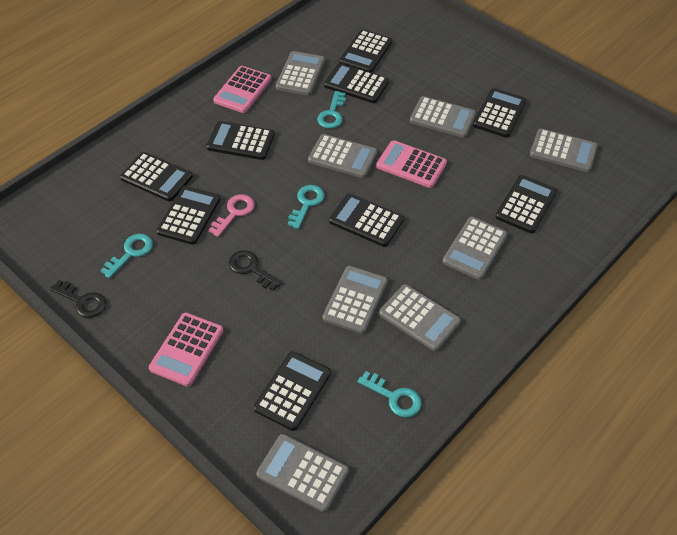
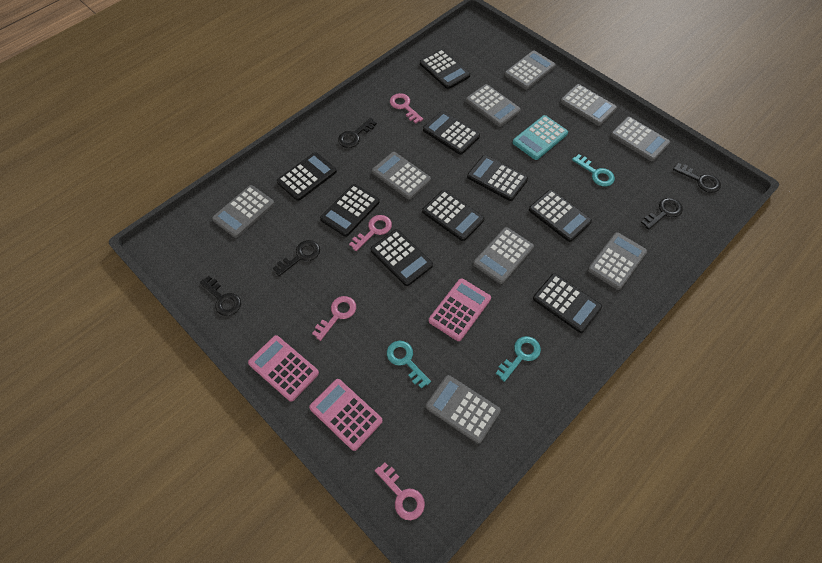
black key: 2 -> 5
grey calculator: 8 -> 9
pink key: 1 -> 4
turquoise calculator: 0 -> 1
turquoise key: 4 -> 3

